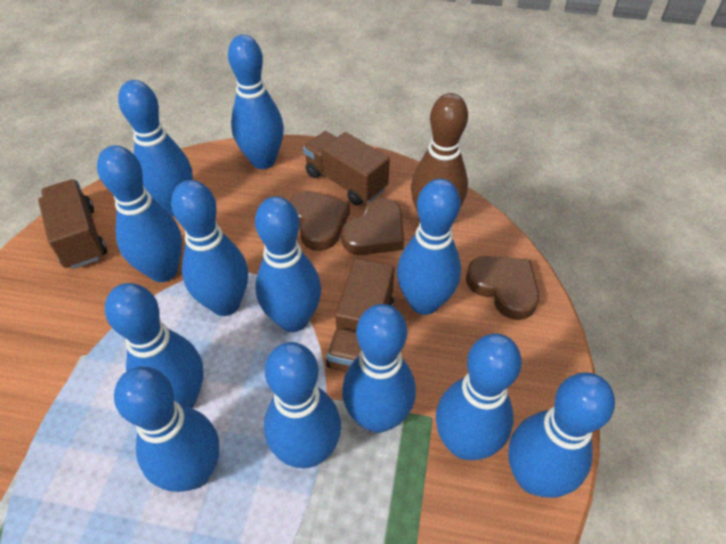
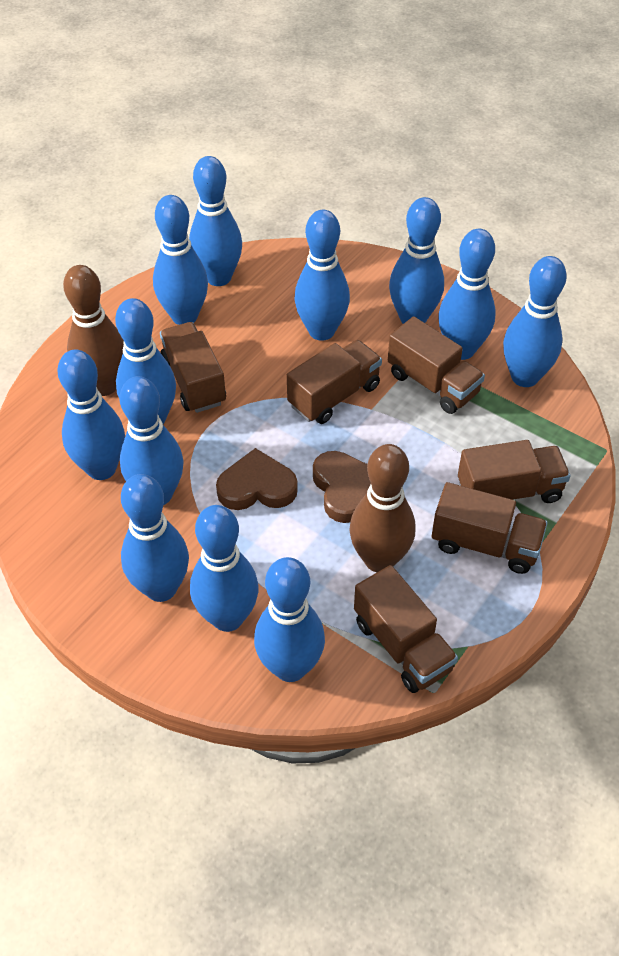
brown bowling pin: 1 -> 2
brown heart: 3 -> 2
brown truck: 3 -> 6

